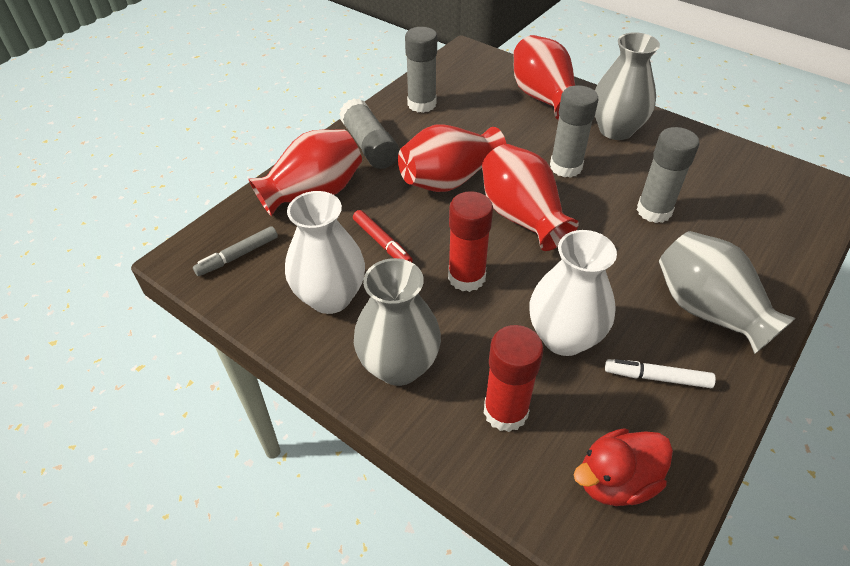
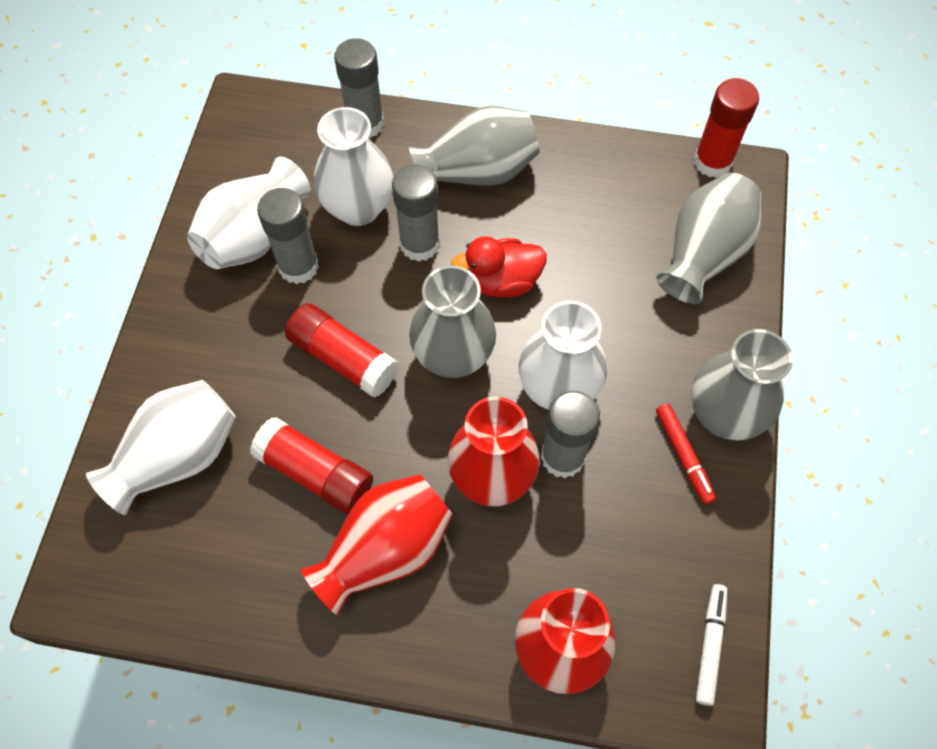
grey marker: 1 -> 0
grey vase: 3 -> 4
red glue stick: 2 -> 3
red vase: 4 -> 3
white vase: 2 -> 4

